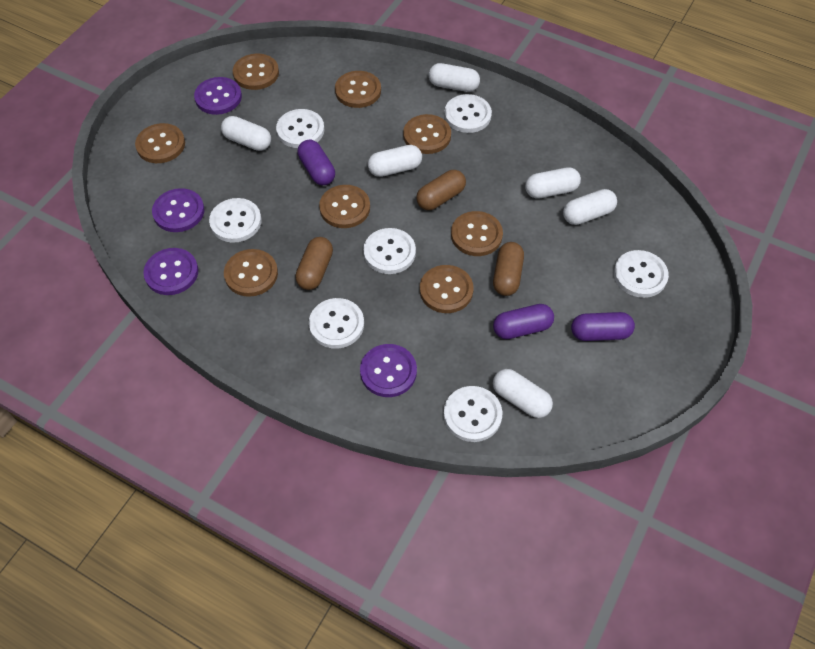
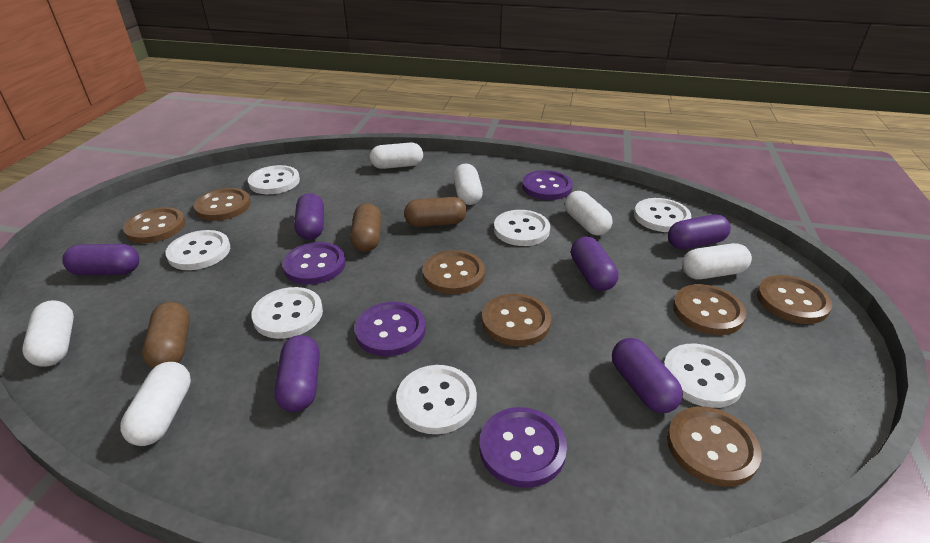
brown button: 8 -> 7
purple capsule: 3 -> 6

